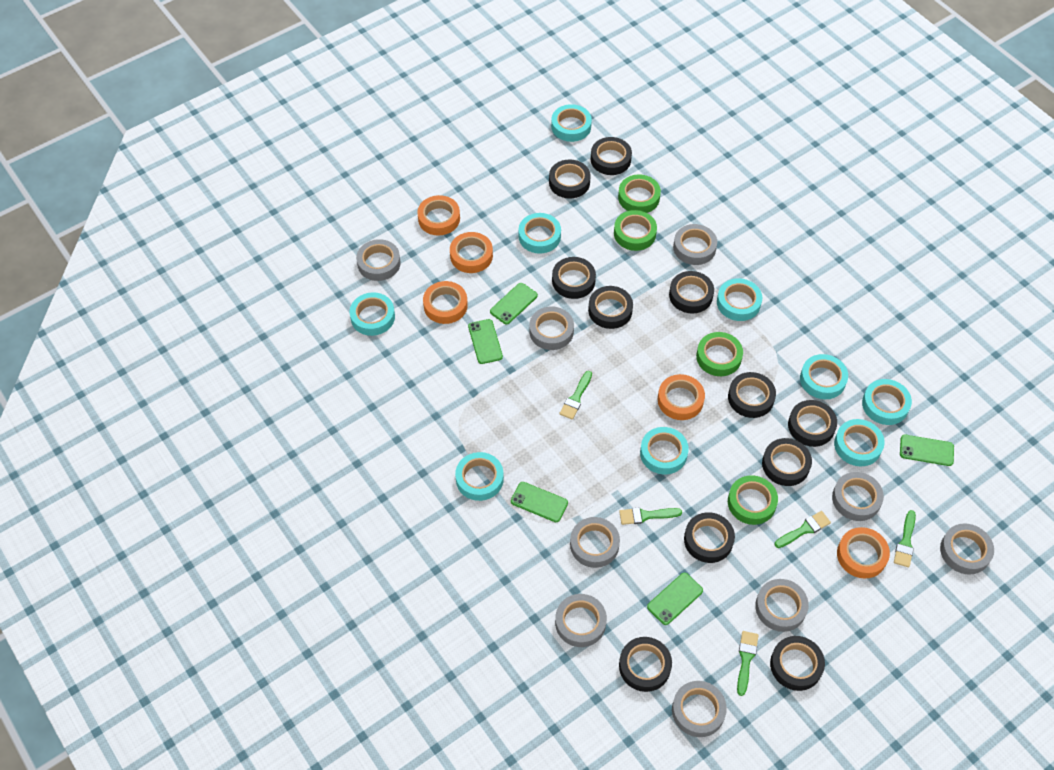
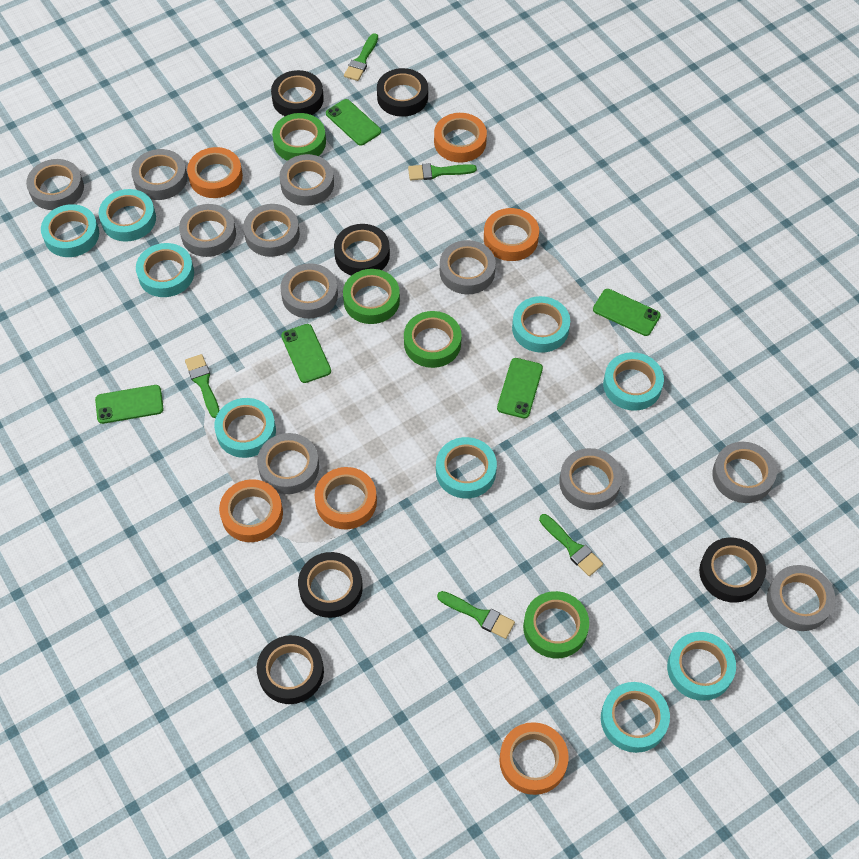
black tape: 11 -> 6
grey tape: 9 -> 11
orange tape: 5 -> 6

